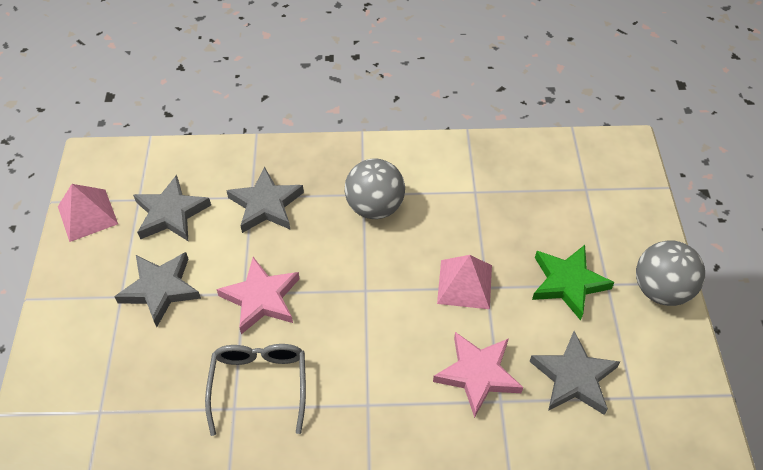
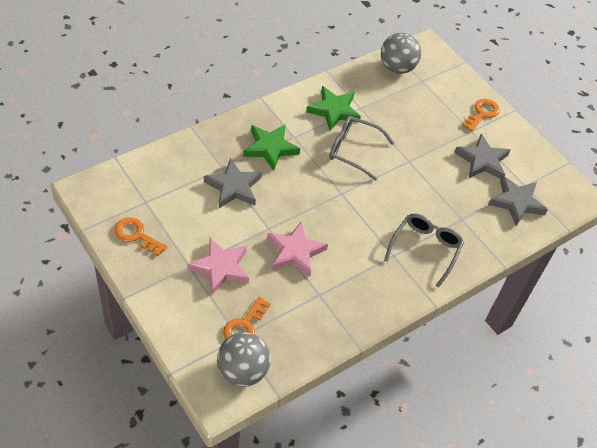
green star: 1 -> 2
grey glasses: 1 -> 2
grey star: 4 -> 3
orange key: 0 -> 3
pink pyramid: 2 -> 0

